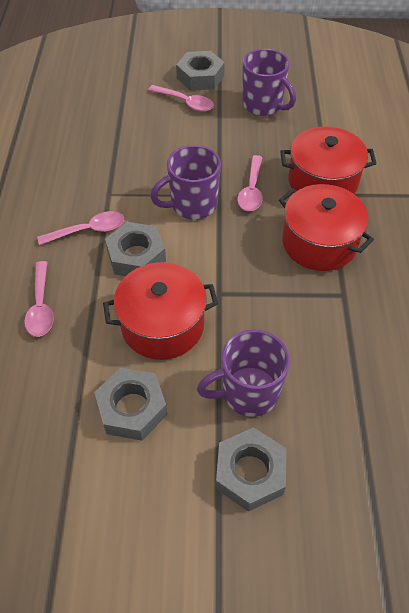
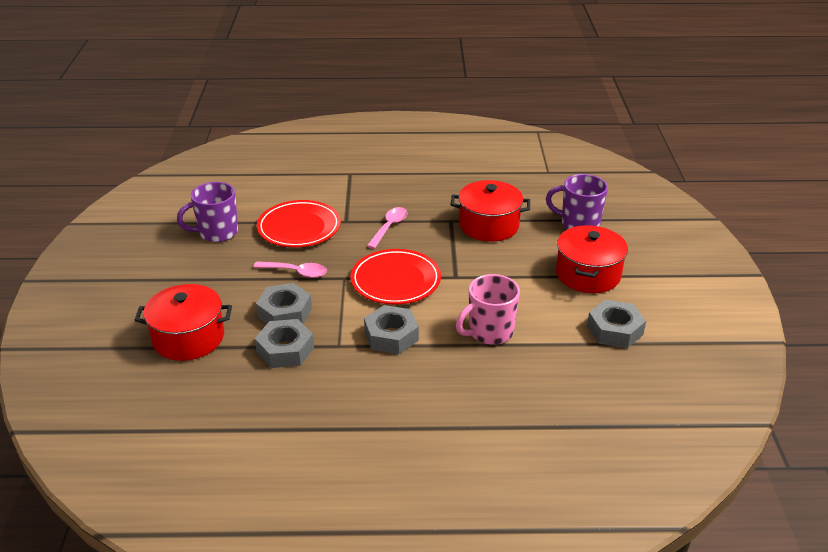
pink mug: 0 -> 1
pink spoon: 4 -> 2
purple mug: 3 -> 2
red plate: 0 -> 2

